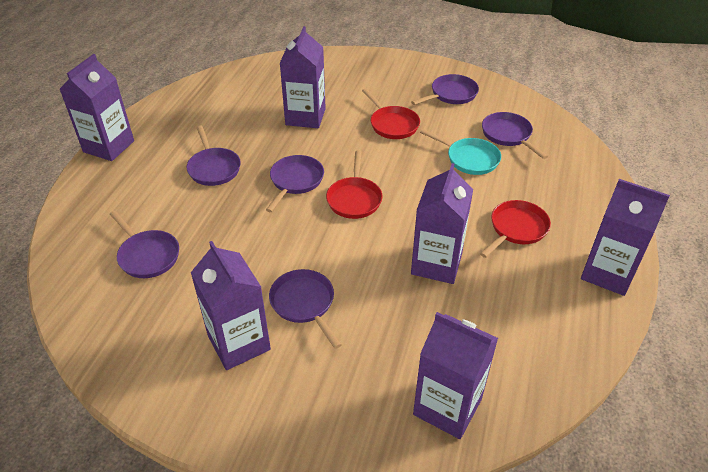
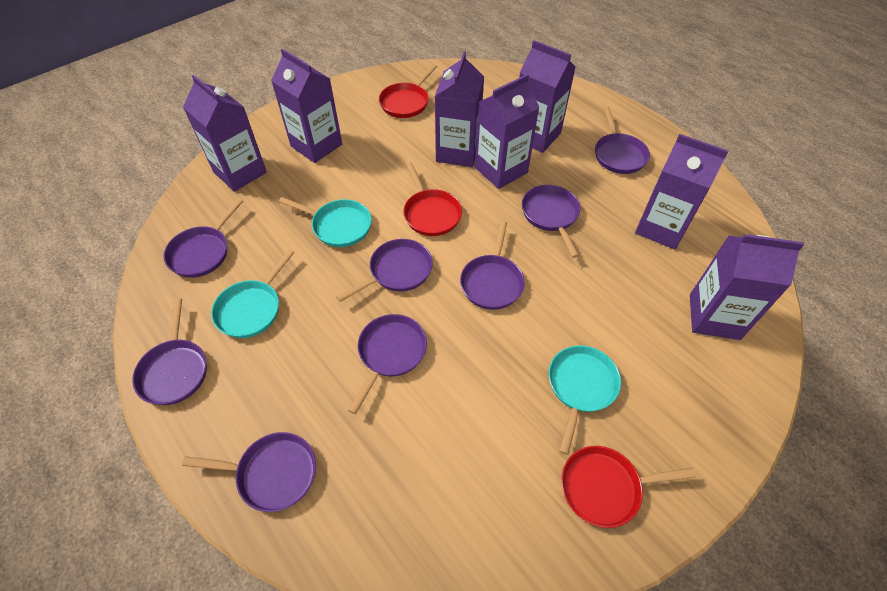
purple carton: 6 -> 7
purple pan: 6 -> 8
turquoise pan: 1 -> 3

